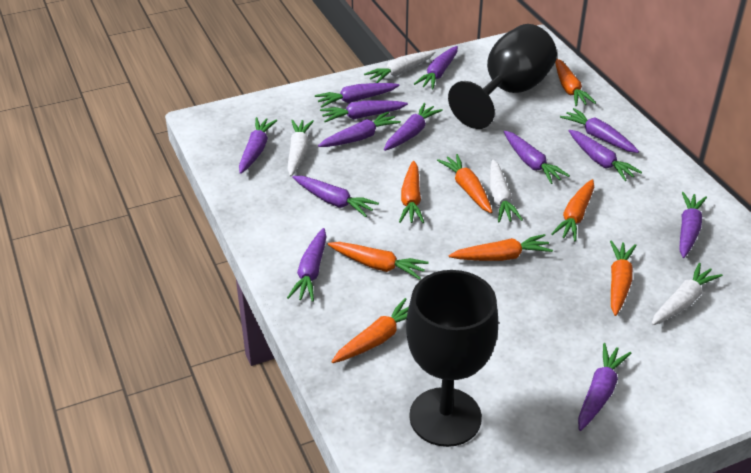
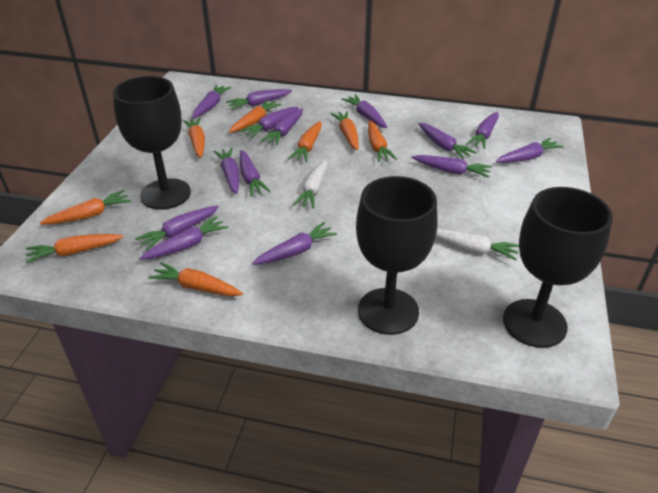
black goblet: 2 -> 3
purple carrot: 13 -> 14
white carrot: 4 -> 2

